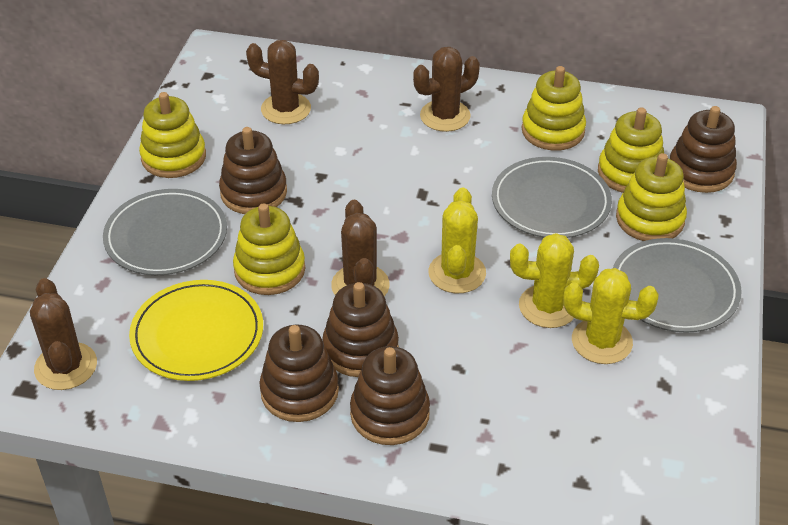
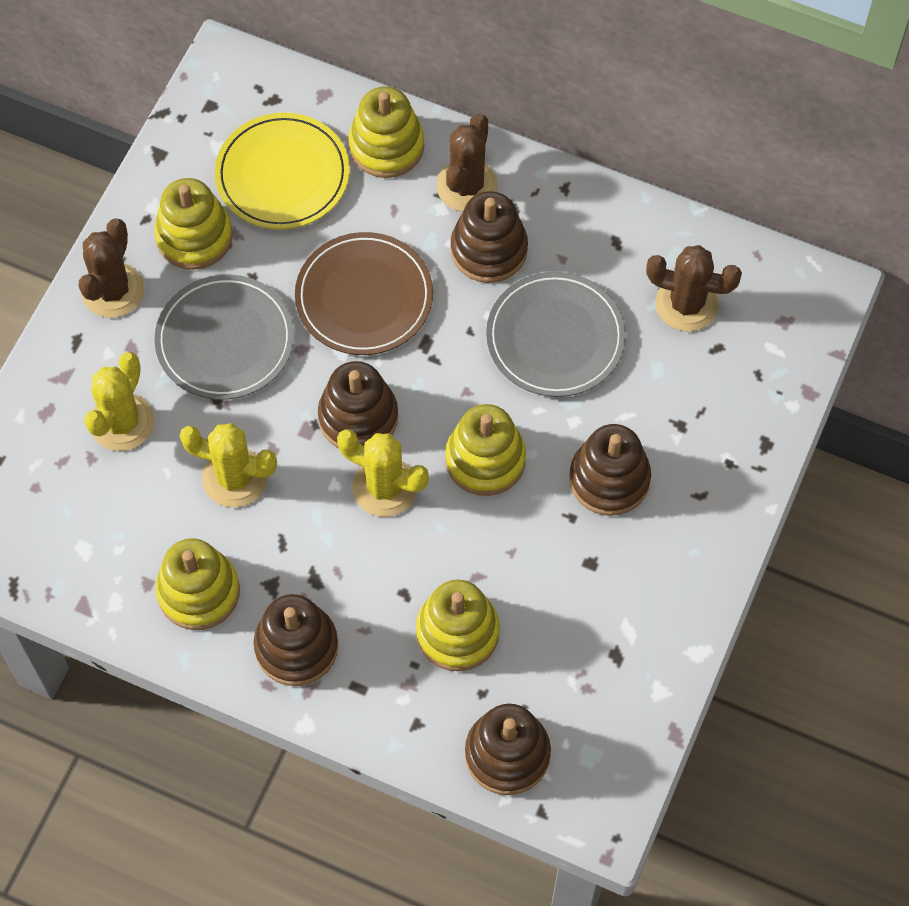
brown cactus: 4 -> 3
brown plate: 0 -> 1
grey plate: 3 -> 2

